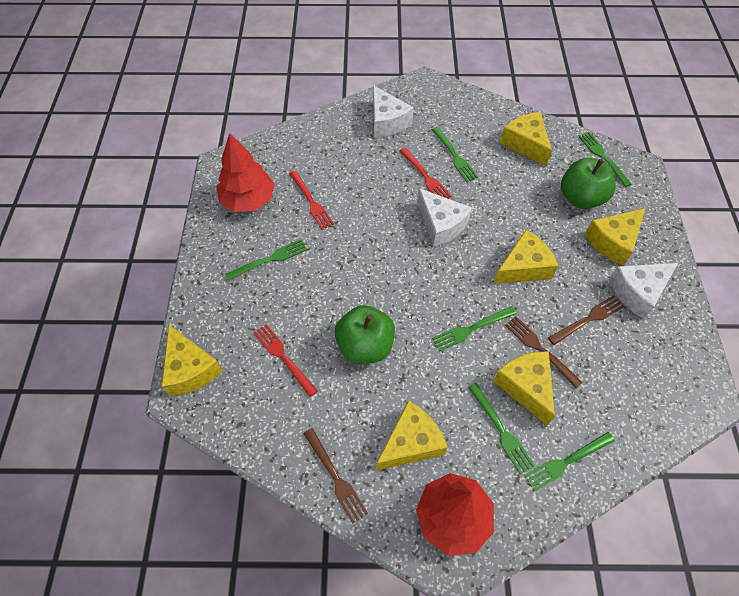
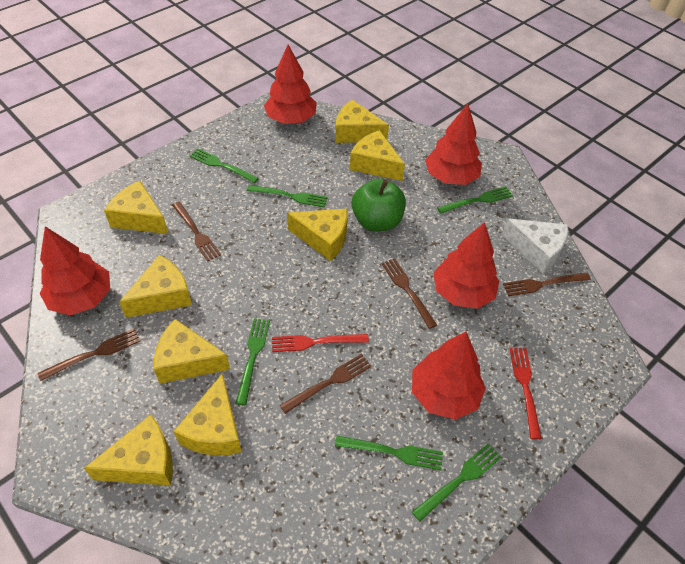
brown fork: 3 -> 5
green apple: 2 -> 1
red fork: 3 -> 2
red tree: 2 -> 5
white cheese: 3 -> 1
yellow cheese: 6 -> 8

